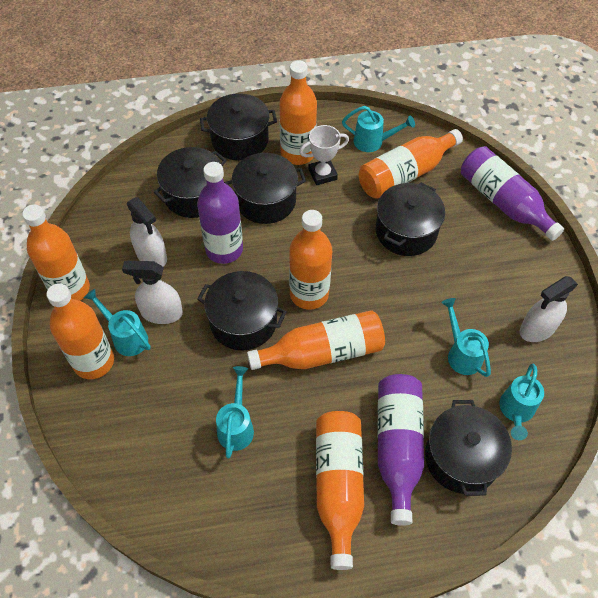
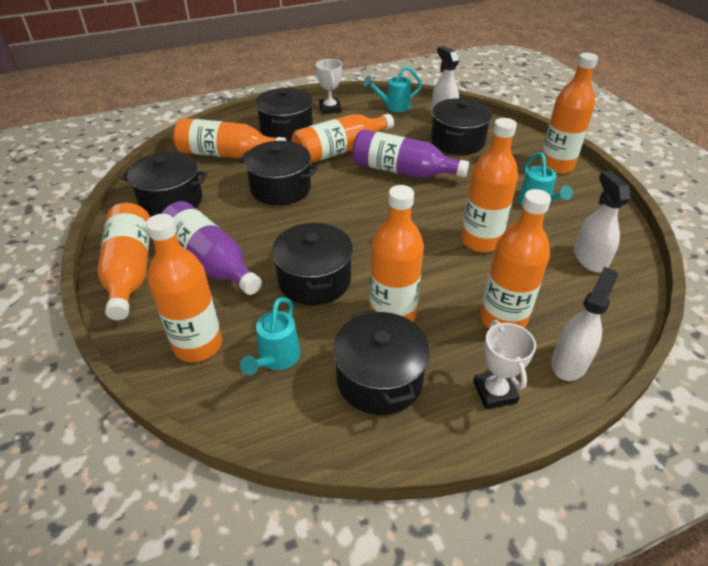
orange bottle: 7 -> 8
purple bottle: 3 -> 2
turquoise watering can: 5 -> 3
white trophy: 1 -> 2

